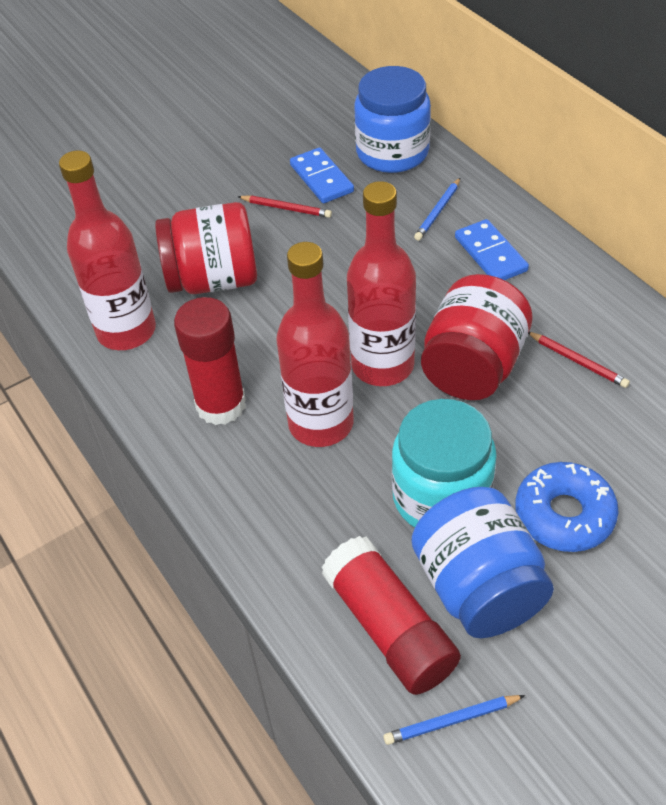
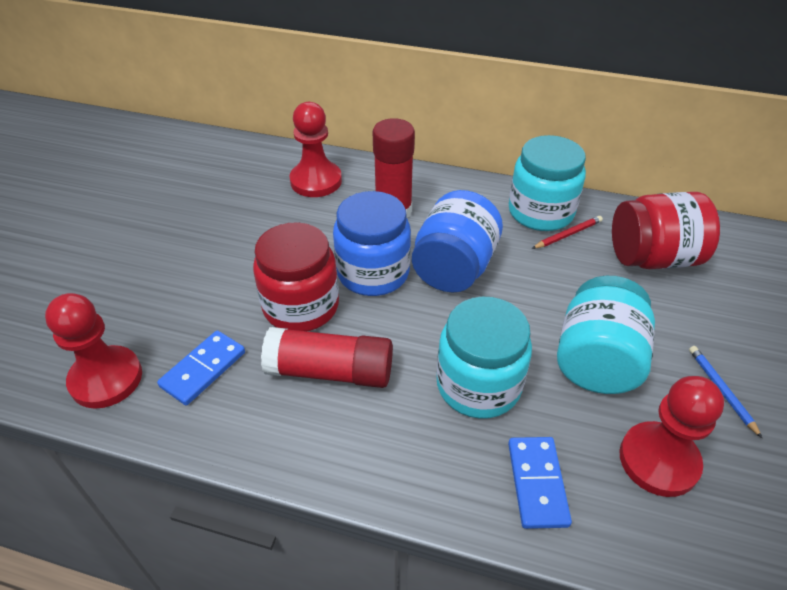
blue donut: 1 -> 0
blue pencil: 2 -> 1
red bottle: 3 -> 0
red pawn: 0 -> 3
red pencil: 2 -> 1
turquoise jar: 1 -> 3

